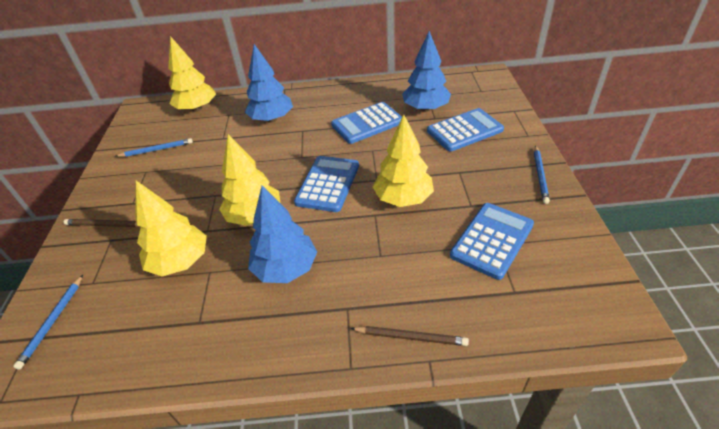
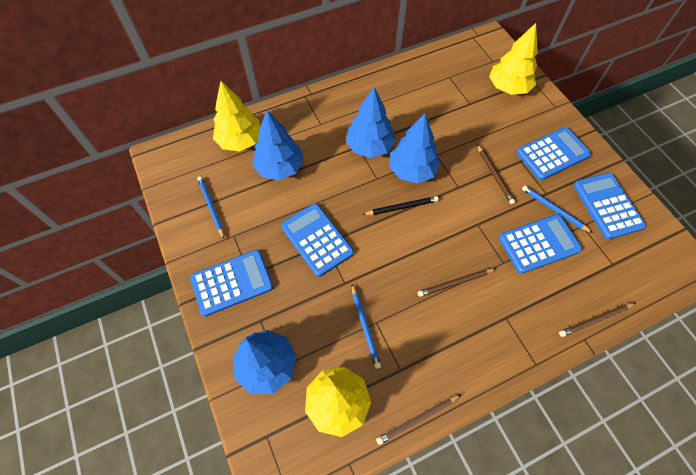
black pencil: 0 -> 1
blue calculator: 4 -> 5
blue tree: 3 -> 4
brown pencil: 2 -> 4
yellow tree: 4 -> 3

